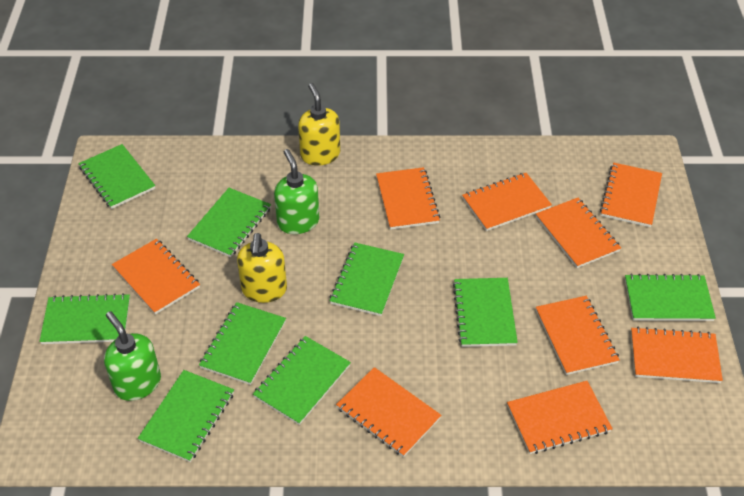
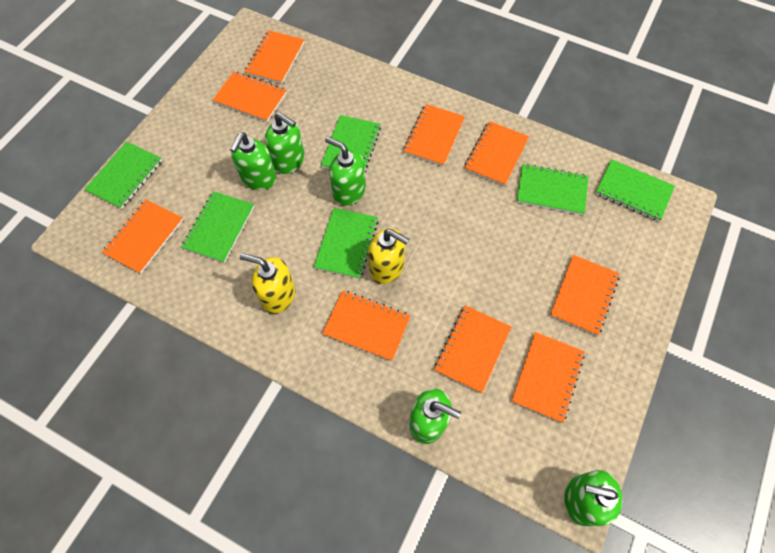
green notebook: 9 -> 6
green soap dispenser: 2 -> 5

